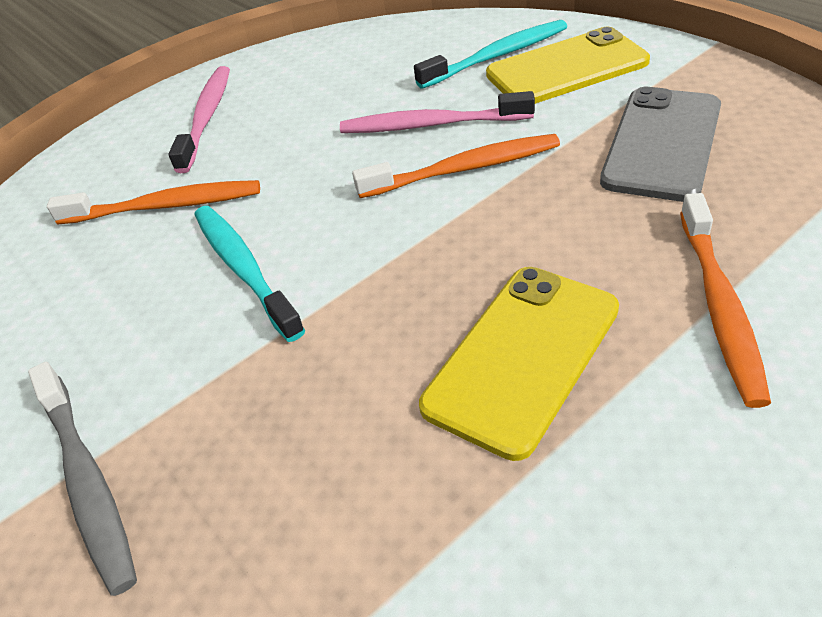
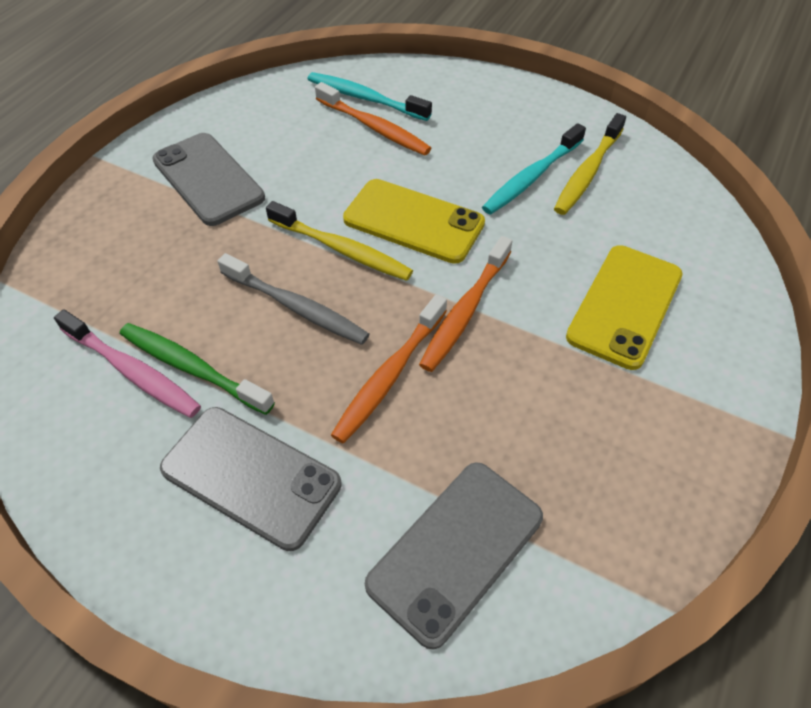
green toothbrush: 0 -> 1
grey phone: 1 -> 3
pink toothbrush: 2 -> 1
yellow toothbrush: 0 -> 2

